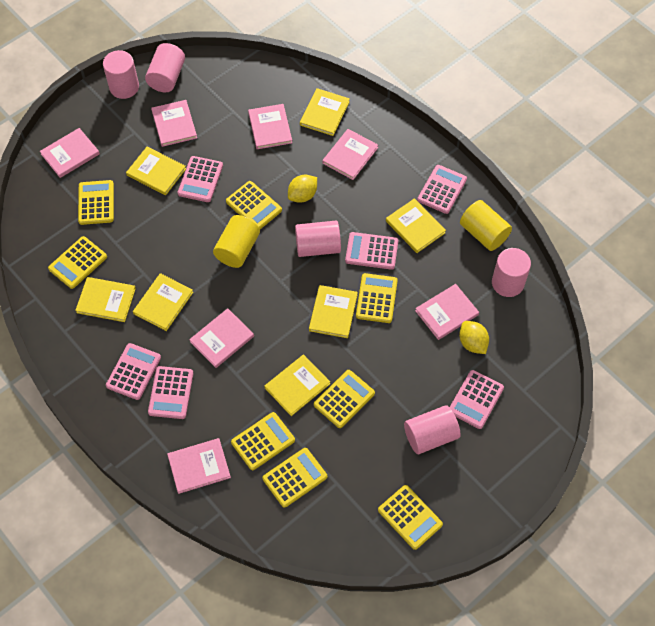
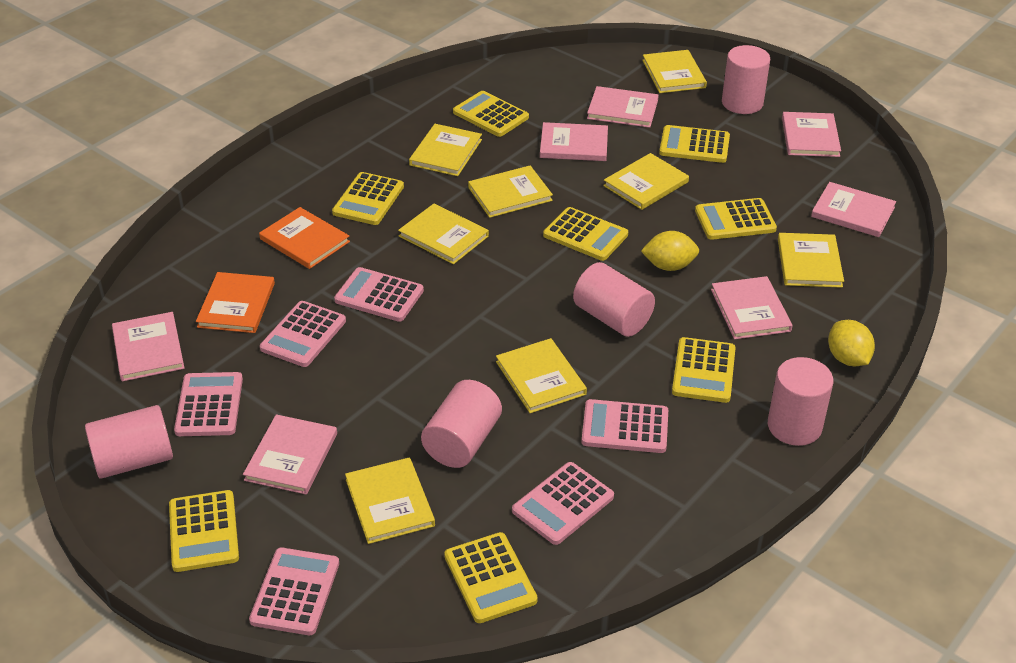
orange book: 0 -> 2
yellow book: 7 -> 8
yellow cylinder: 2 -> 0

